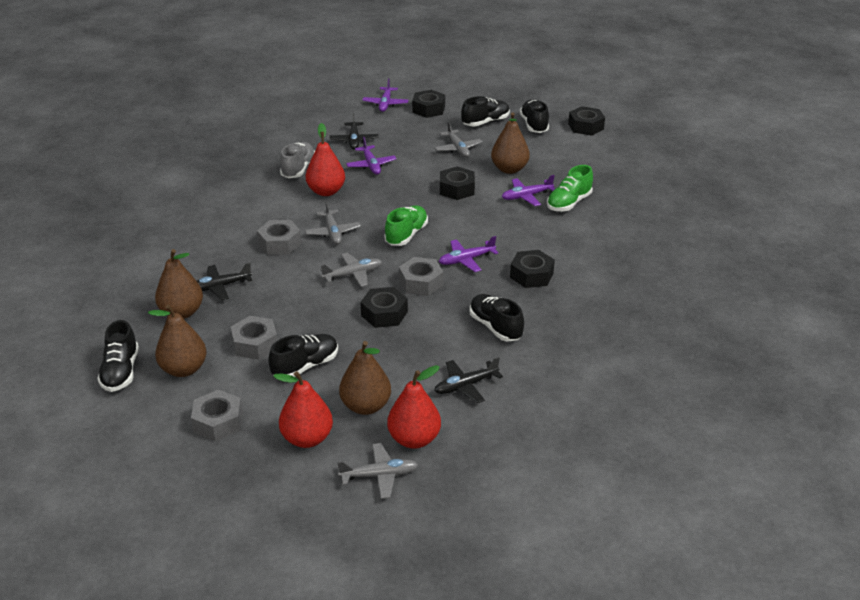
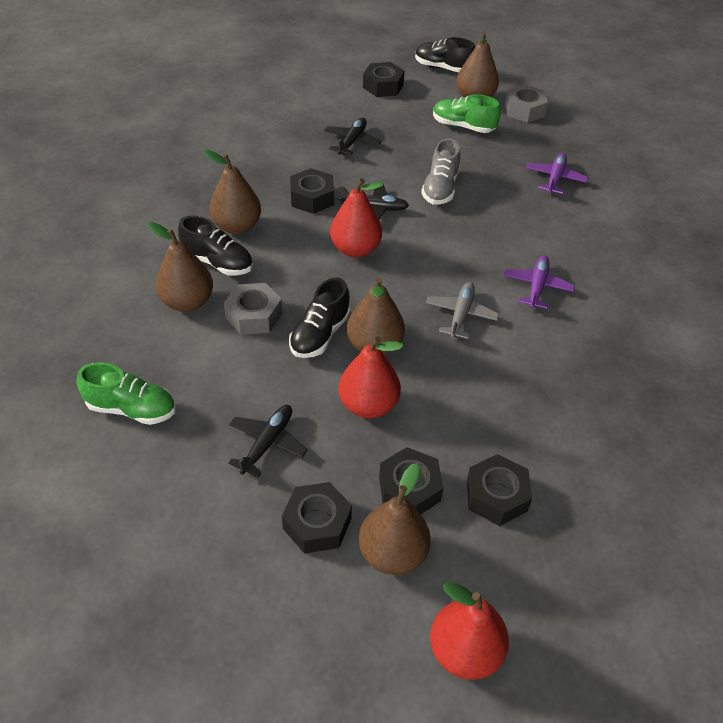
black shoe: 5 -> 3
brown pear: 4 -> 5
grey nut: 4 -> 2
grey plane: 4 -> 1
purple plane: 4 -> 2

